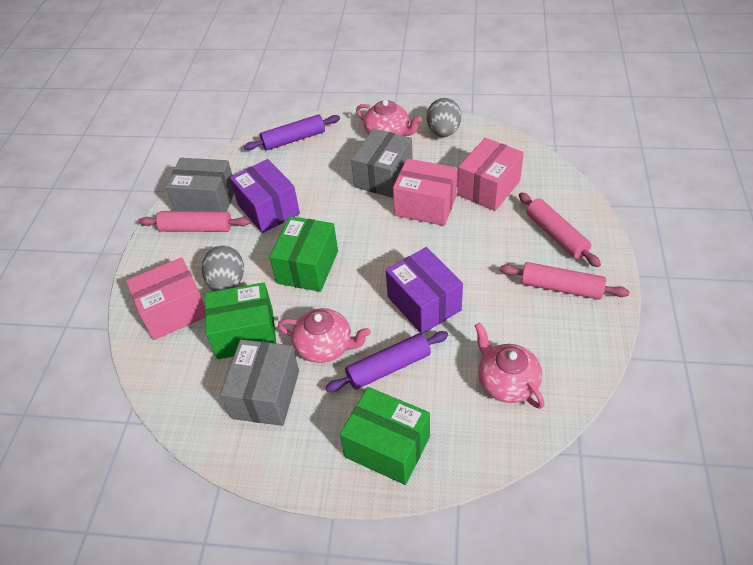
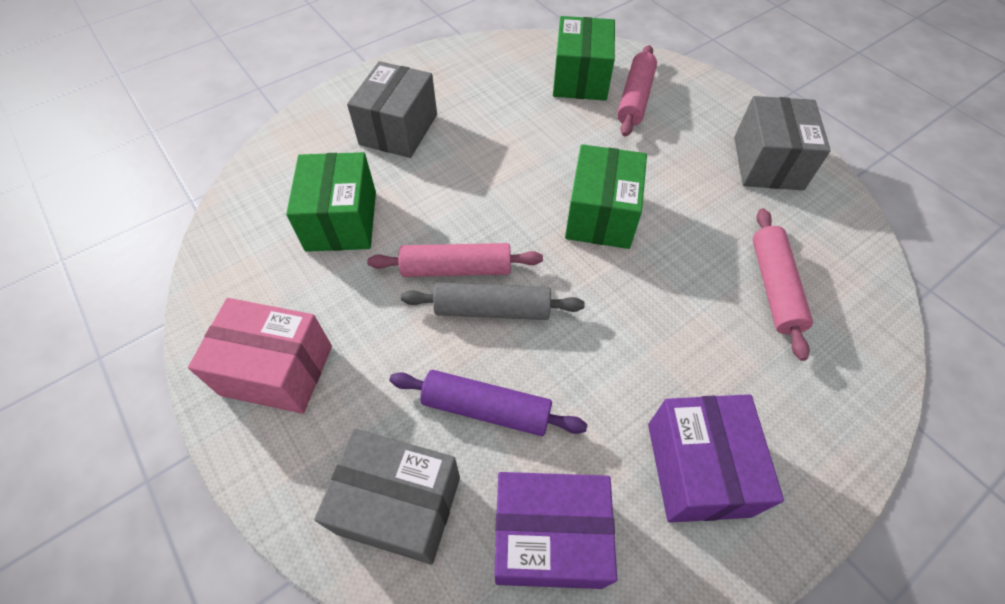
grey egg: 2 -> 0
grey rolling pin: 0 -> 1
pink box: 3 -> 1
pink teapot: 3 -> 0
purple rolling pin: 2 -> 1

